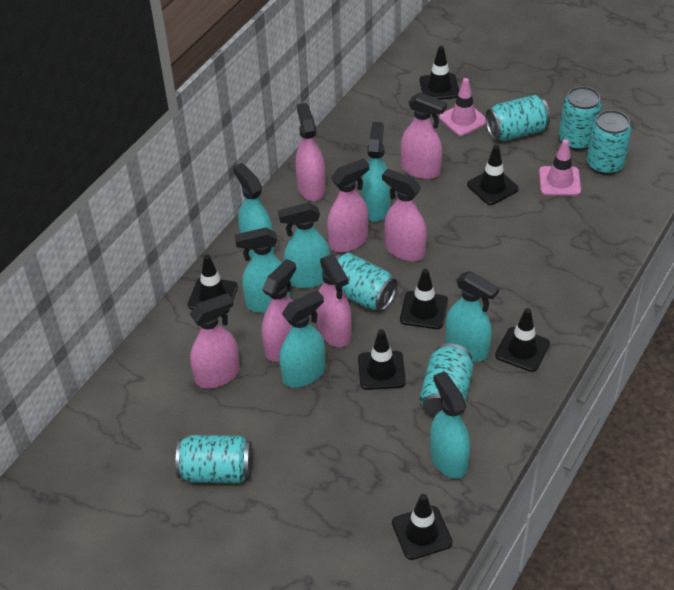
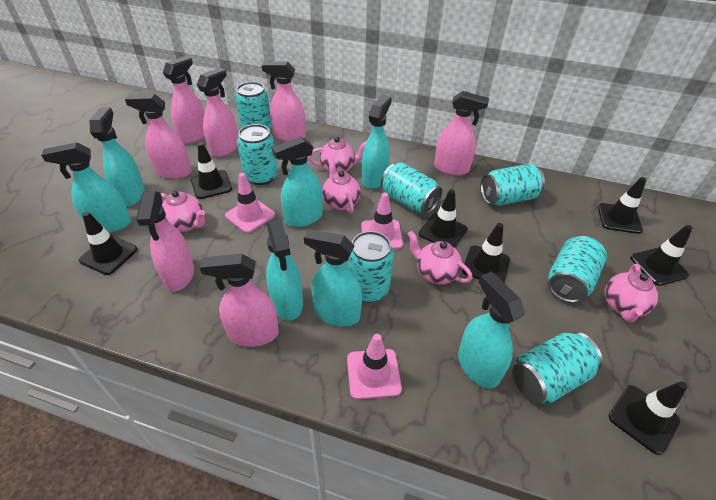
pink teapot: 0 -> 5
pink traffic cone: 2 -> 3
turquoise can: 6 -> 7

